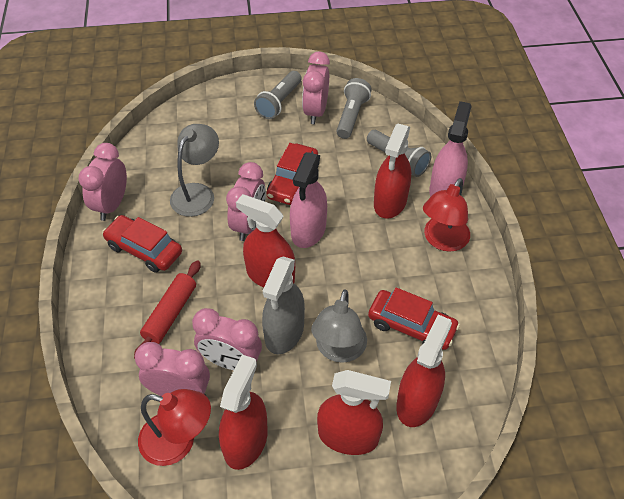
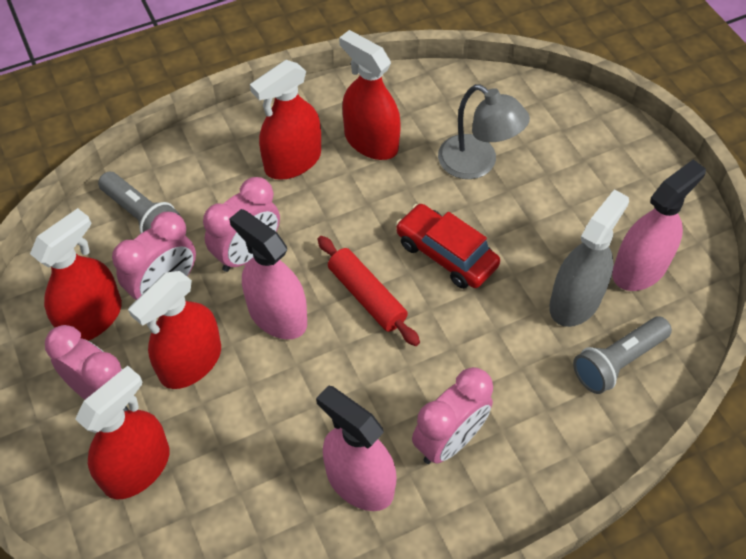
grey flashlight: 3 -> 2
grey lamp: 2 -> 1
pink clock: 5 -> 4
pink spray bottle: 2 -> 3
red car: 3 -> 1
red lamp: 2 -> 0

